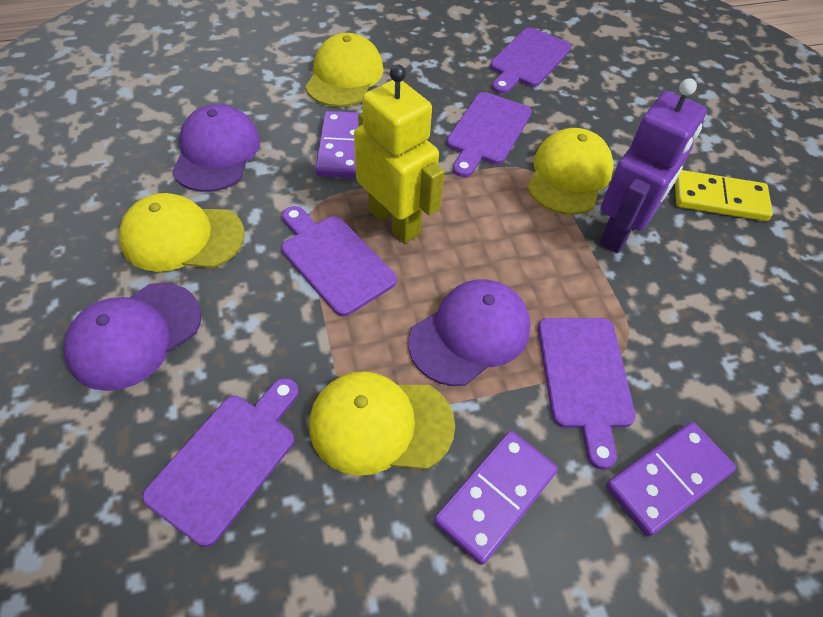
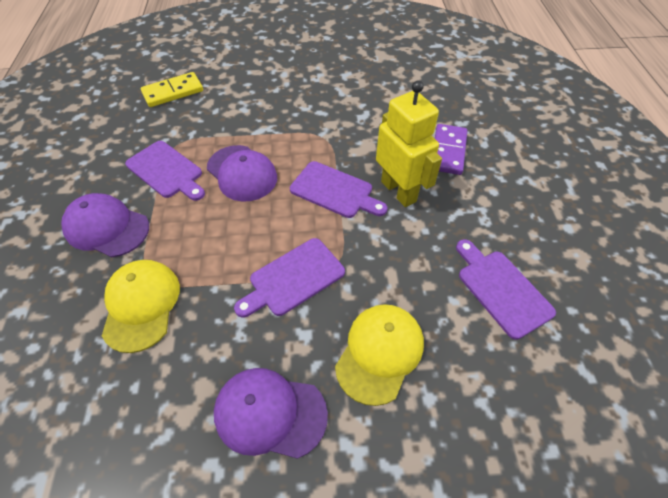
purple cutting board: 5 -> 4
purple domino: 3 -> 1
purple robot: 1 -> 0
yellow cap: 4 -> 2

